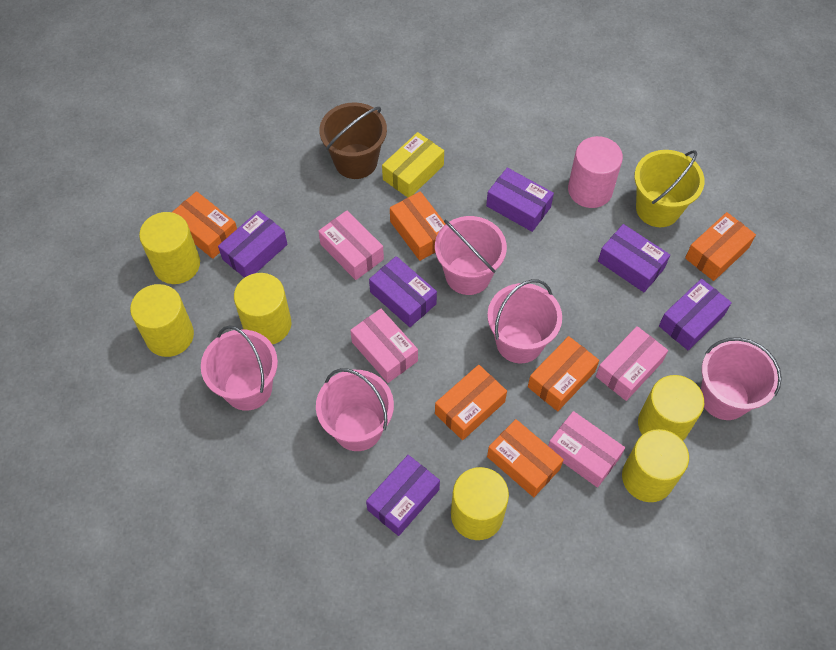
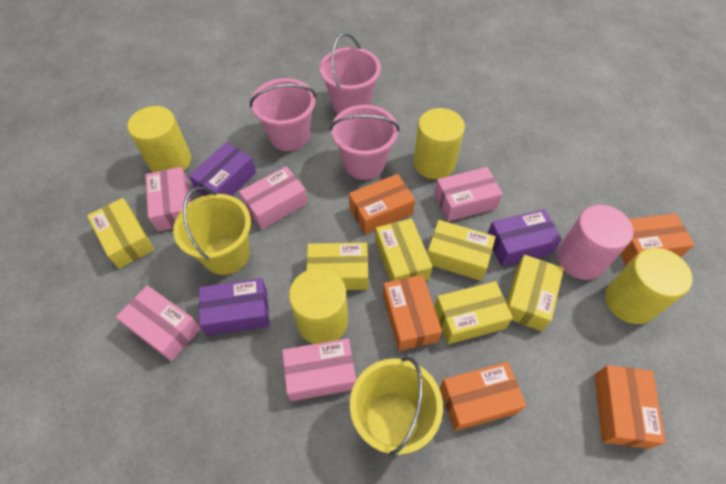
brown bucket: 1 -> 0
orange box: 6 -> 5
pink box: 4 -> 5
pink bucket: 5 -> 3
purple box: 6 -> 3
yellow box: 1 -> 6
yellow bucket: 1 -> 2
yellow cylinder: 6 -> 4

